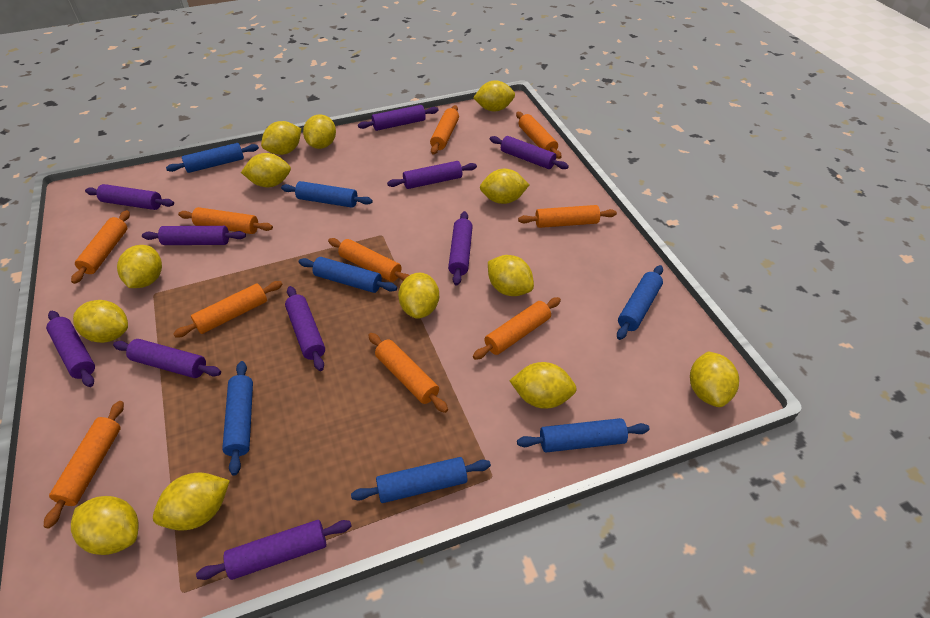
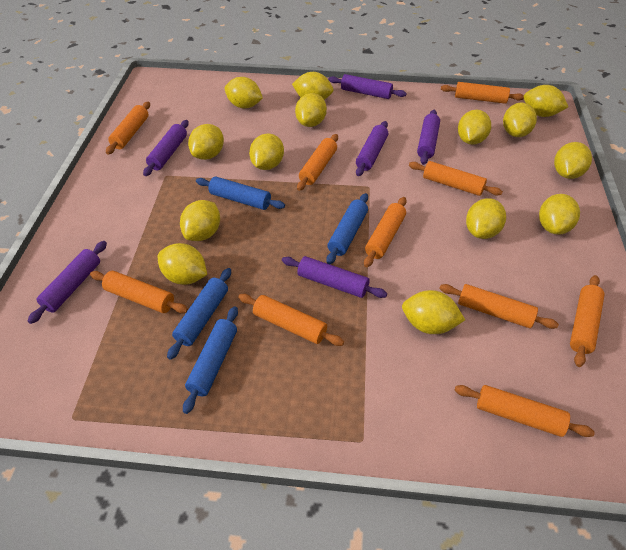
blue rolling pin: 7 -> 4
purple rolling pin: 10 -> 6
yellow lemon: 13 -> 14

